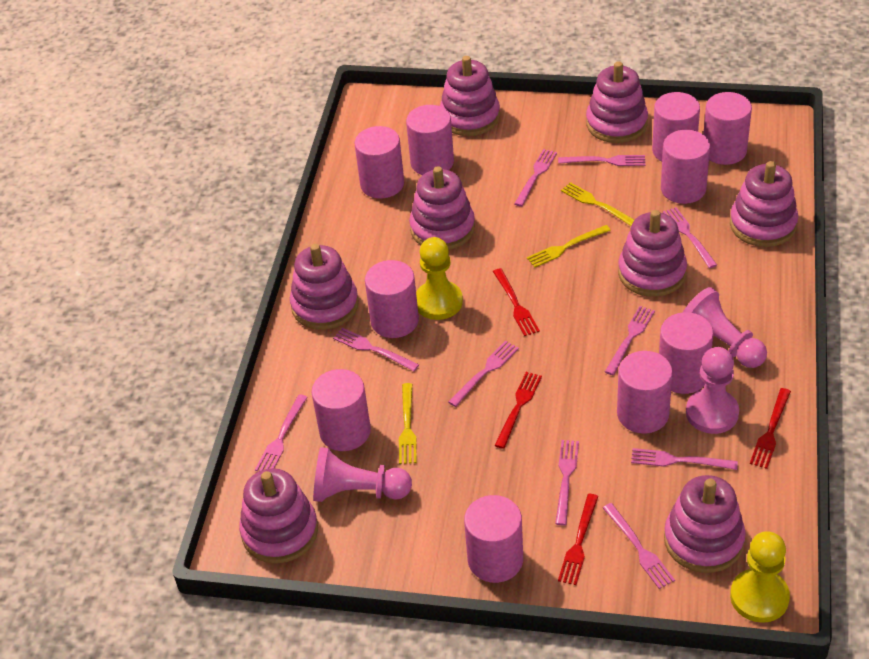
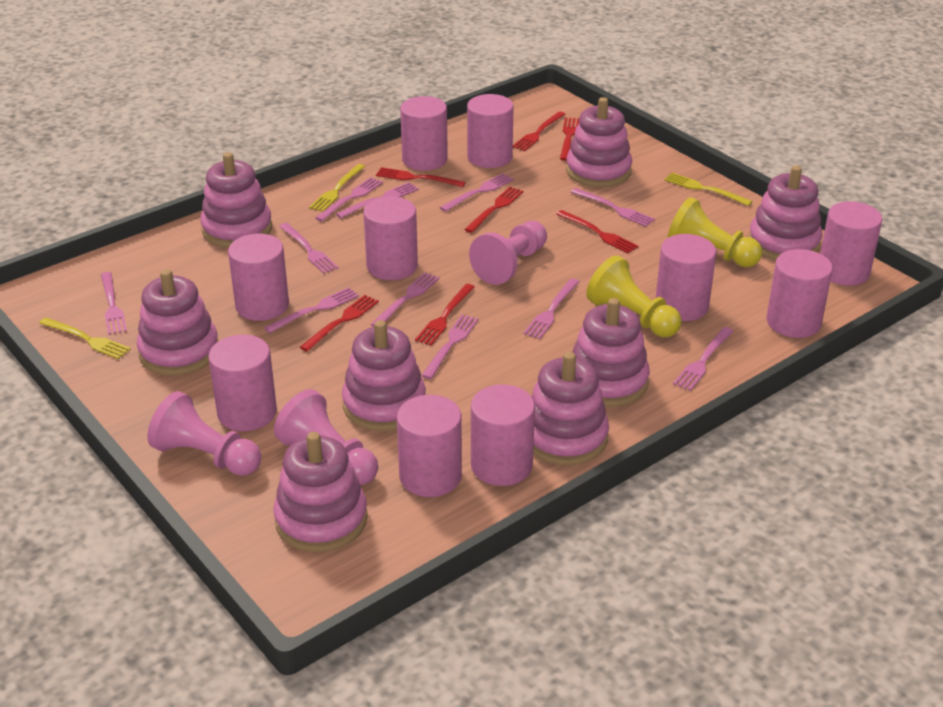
pink fork: 10 -> 11
red fork: 4 -> 7

